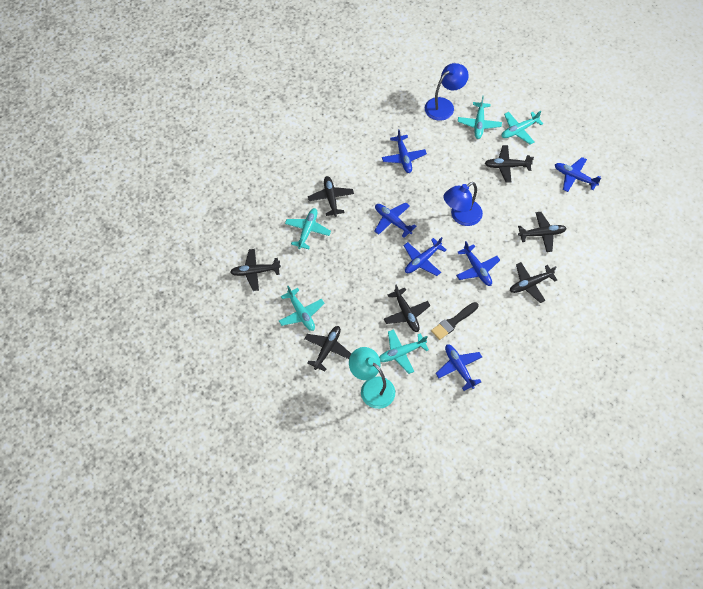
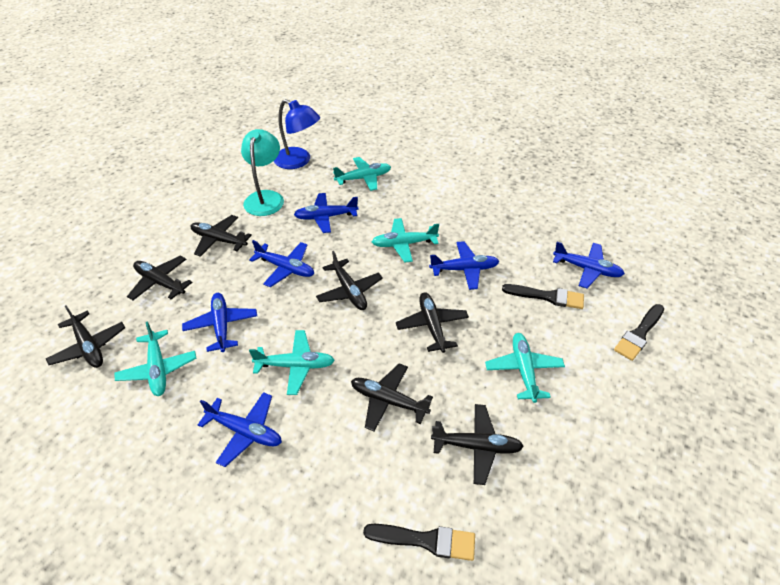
black brush: 1 -> 3
blue lamp: 2 -> 1

